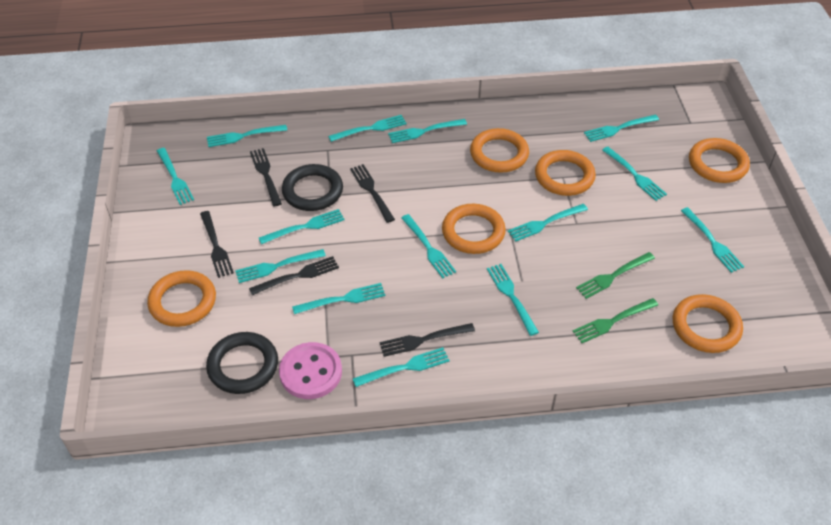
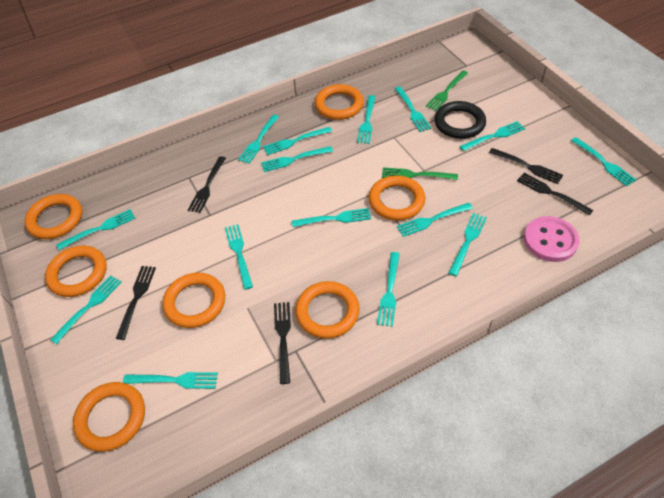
black ring: 2 -> 1
orange ring: 6 -> 7
turquoise fork: 14 -> 15

